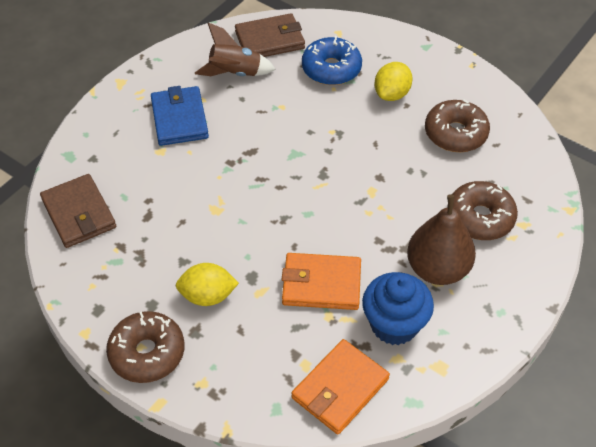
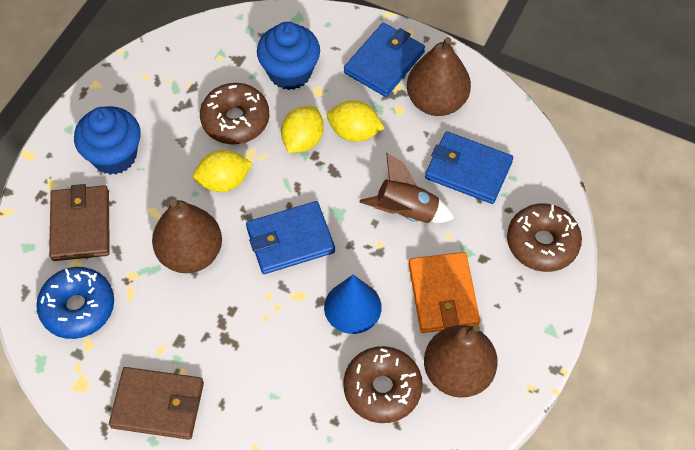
blue cone: 0 -> 1
blue cupcake: 1 -> 2
blue wallet: 1 -> 3
brown pear: 1 -> 3
orange wallet: 2 -> 1
yellow lemon: 2 -> 3

